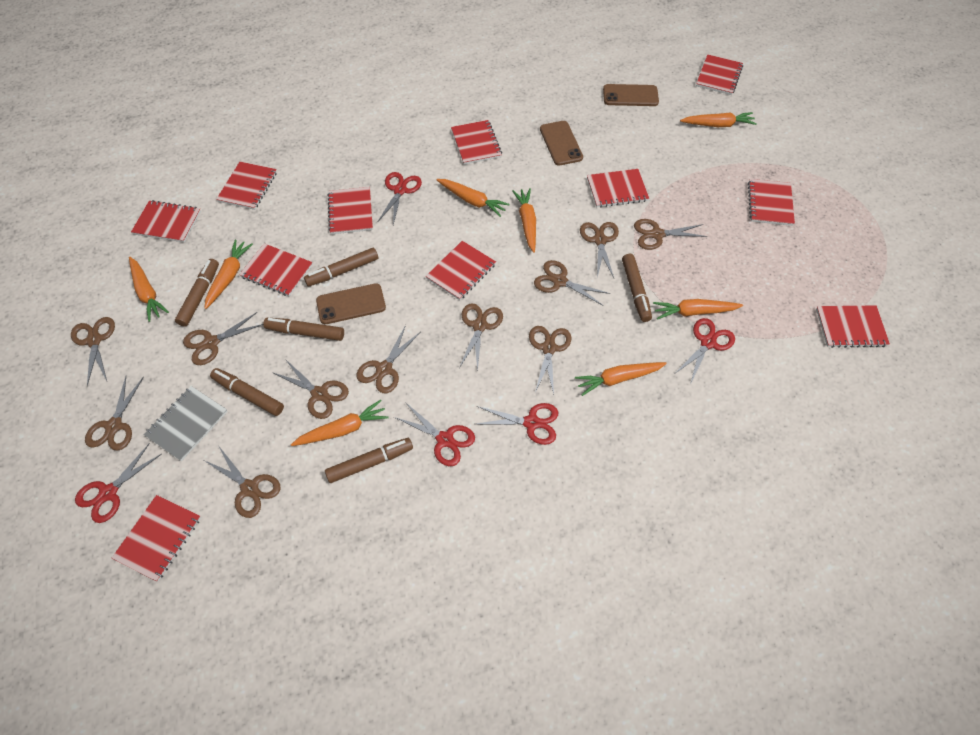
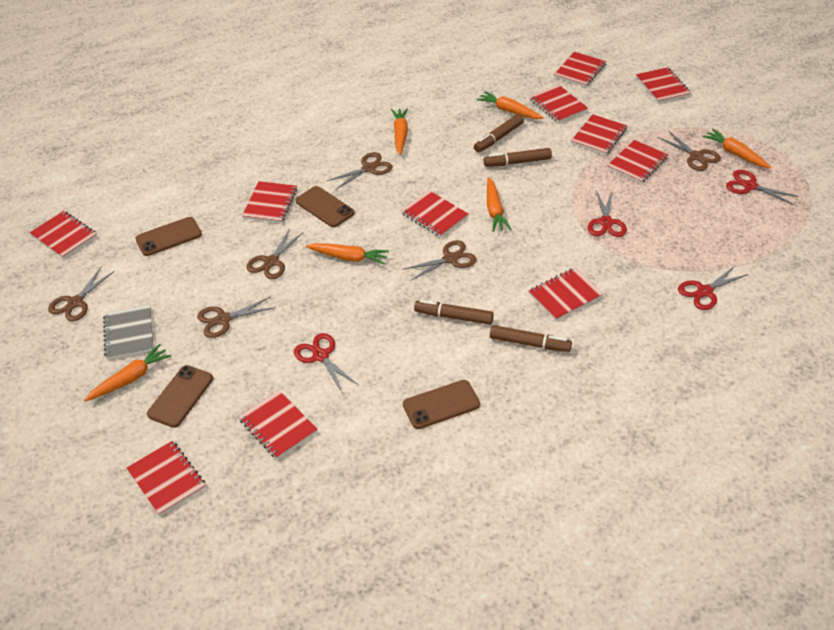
brown marker: 6 -> 4
brown phone: 3 -> 4
brown scissors: 11 -> 6
orange carrot: 8 -> 6
red scissors: 5 -> 4

